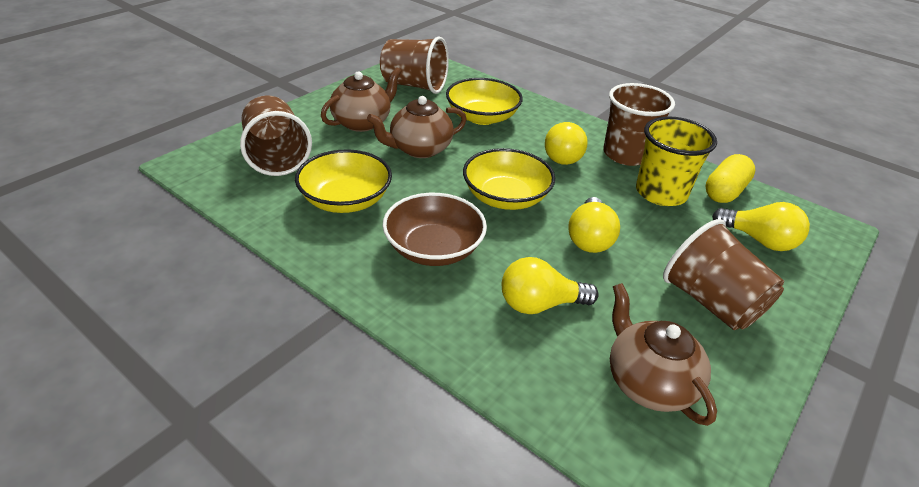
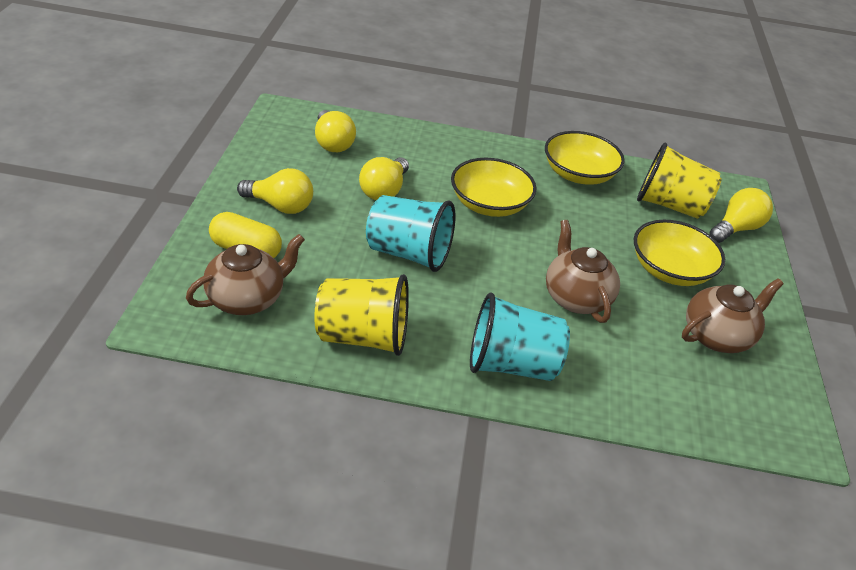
brown bowl: 1 -> 0
brown cup: 4 -> 0
turquoise cup: 0 -> 2
yellow cup: 1 -> 2

